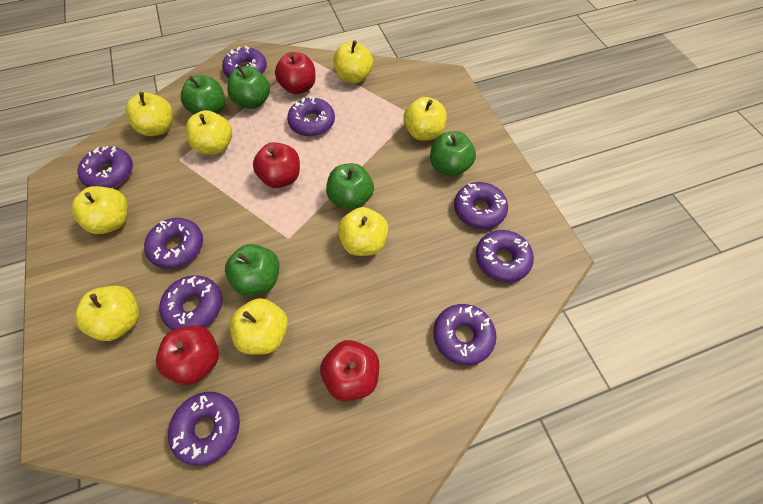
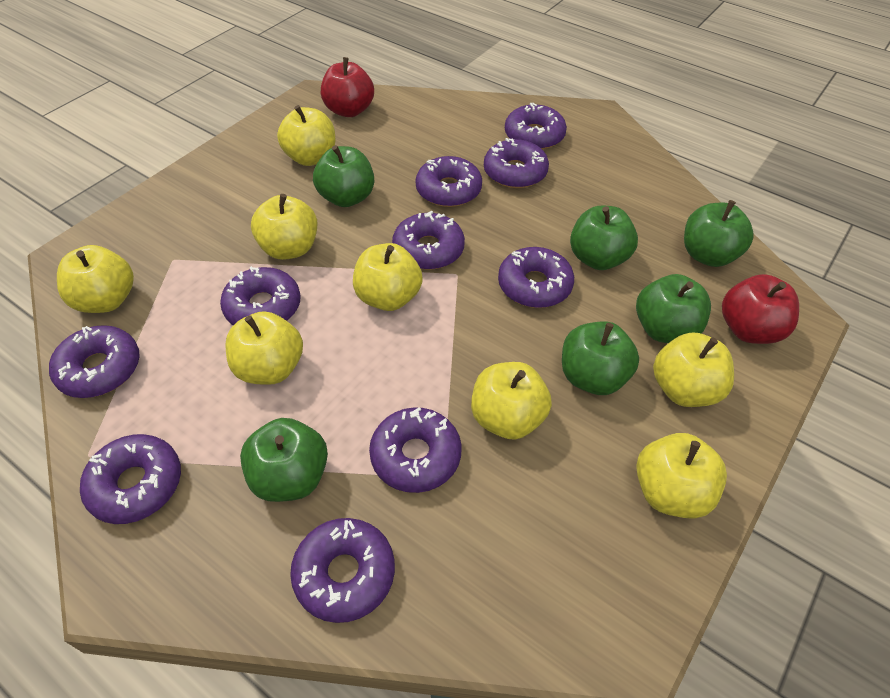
green apple: 5 -> 6
purple donut: 9 -> 10
red apple: 4 -> 2

